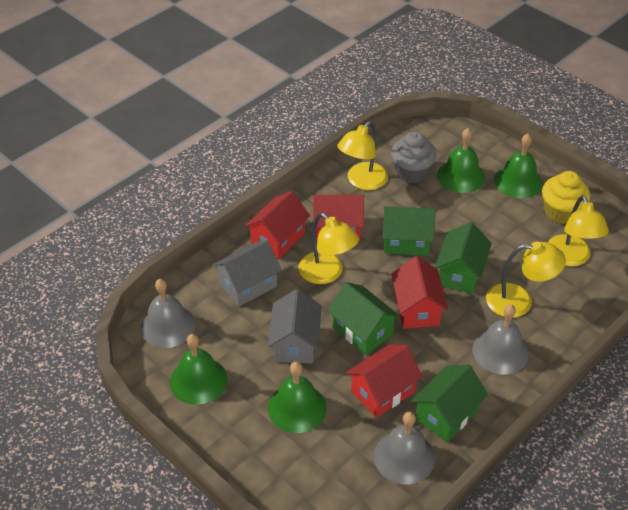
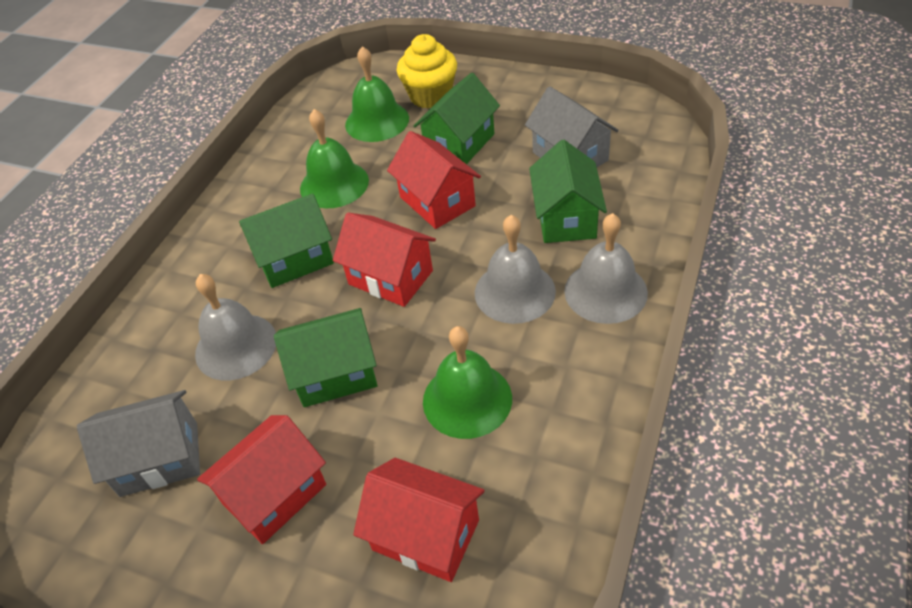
green bell: 4 -> 3
grey cupcake: 1 -> 0
yellow lamp: 4 -> 0

